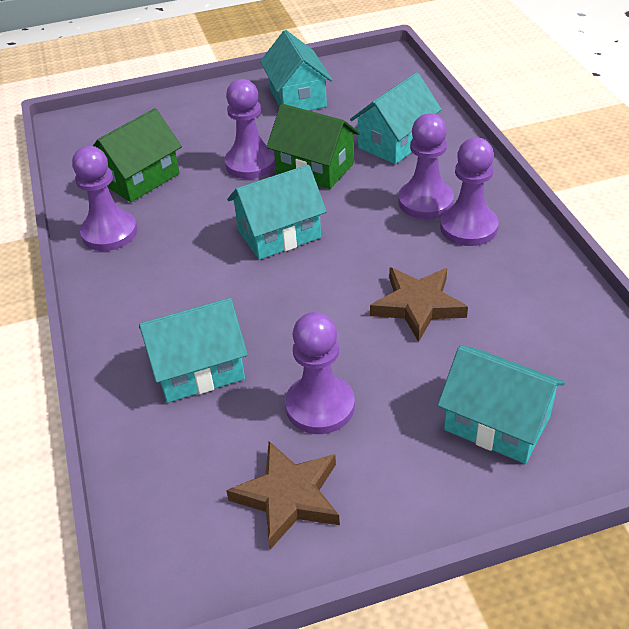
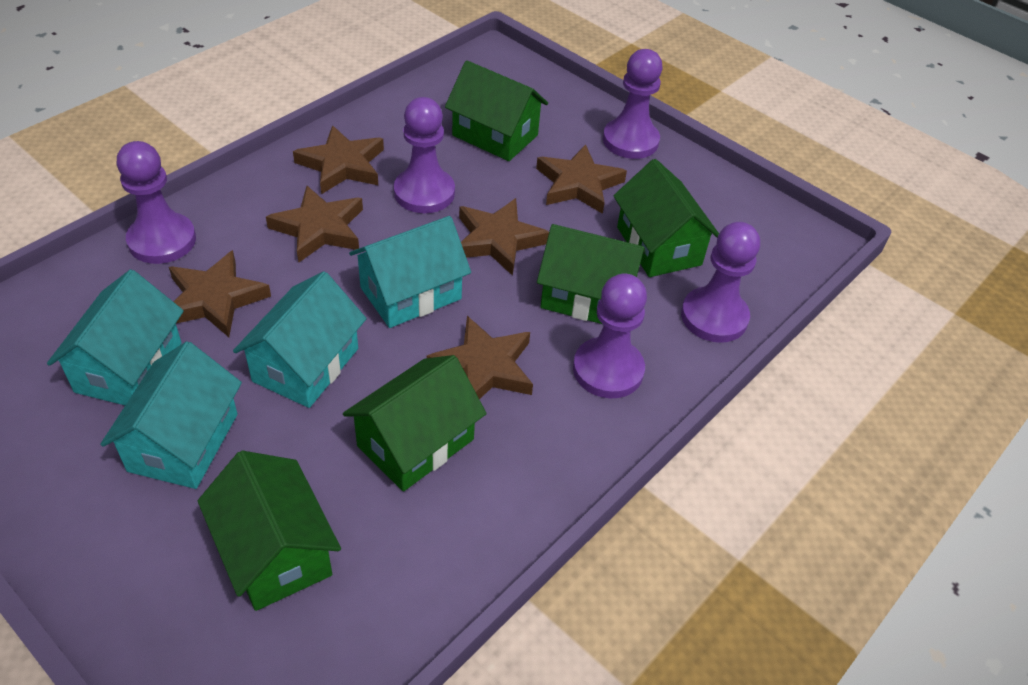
brown star: 2 -> 6
green house: 2 -> 5
turquoise house: 5 -> 4

